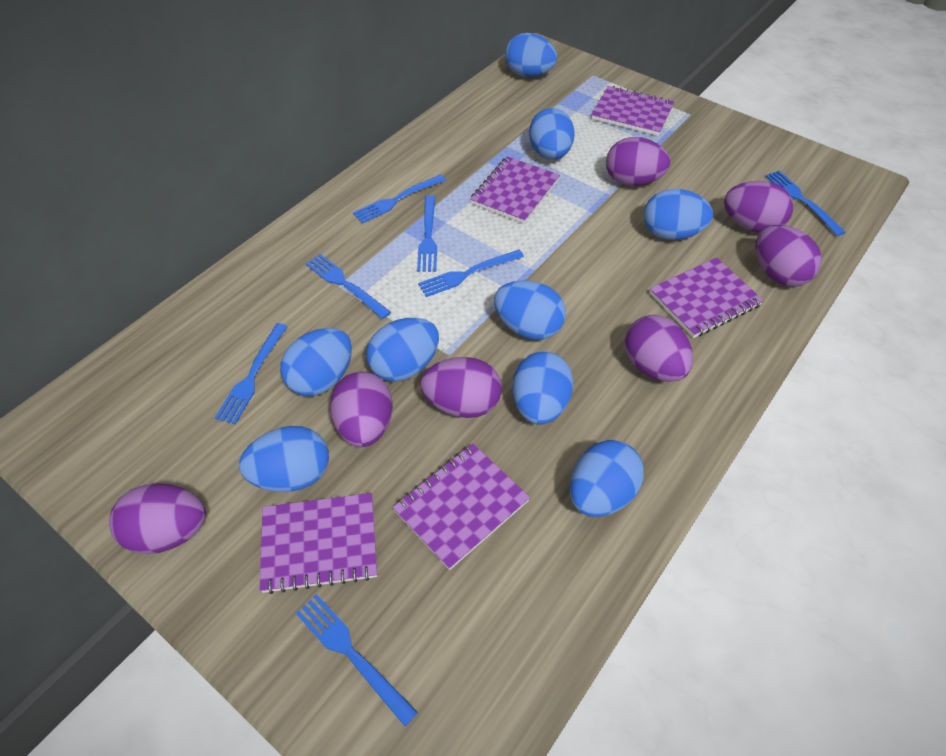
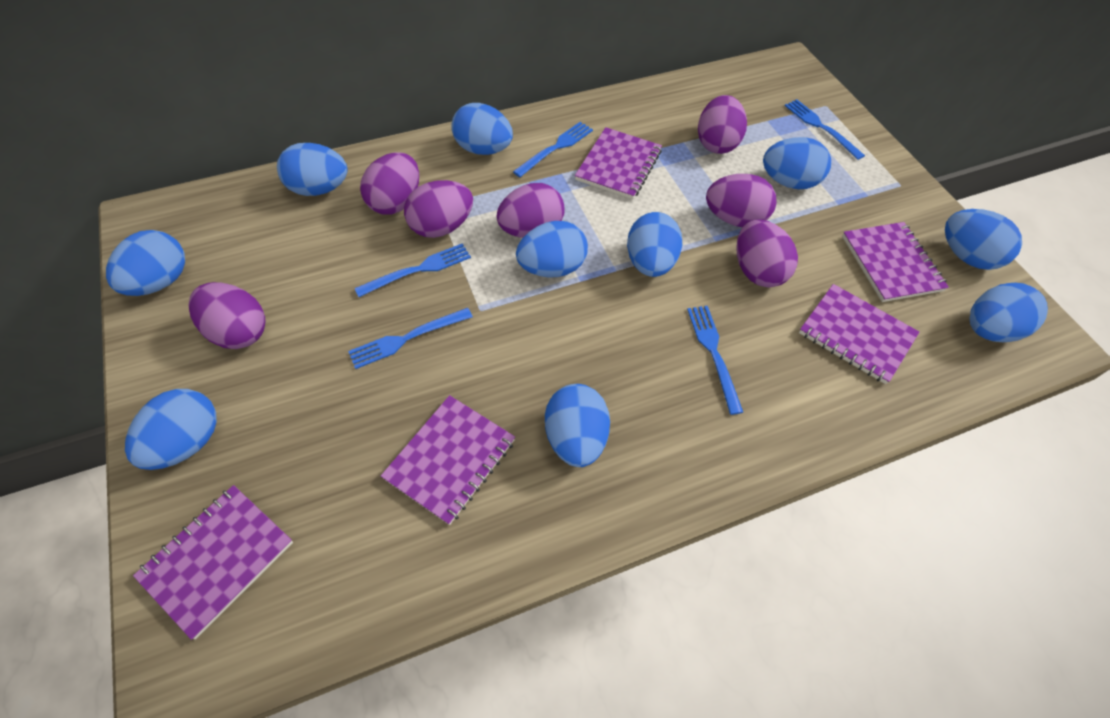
blue egg: 9 -> 10
blue fork: 7 -> 5

